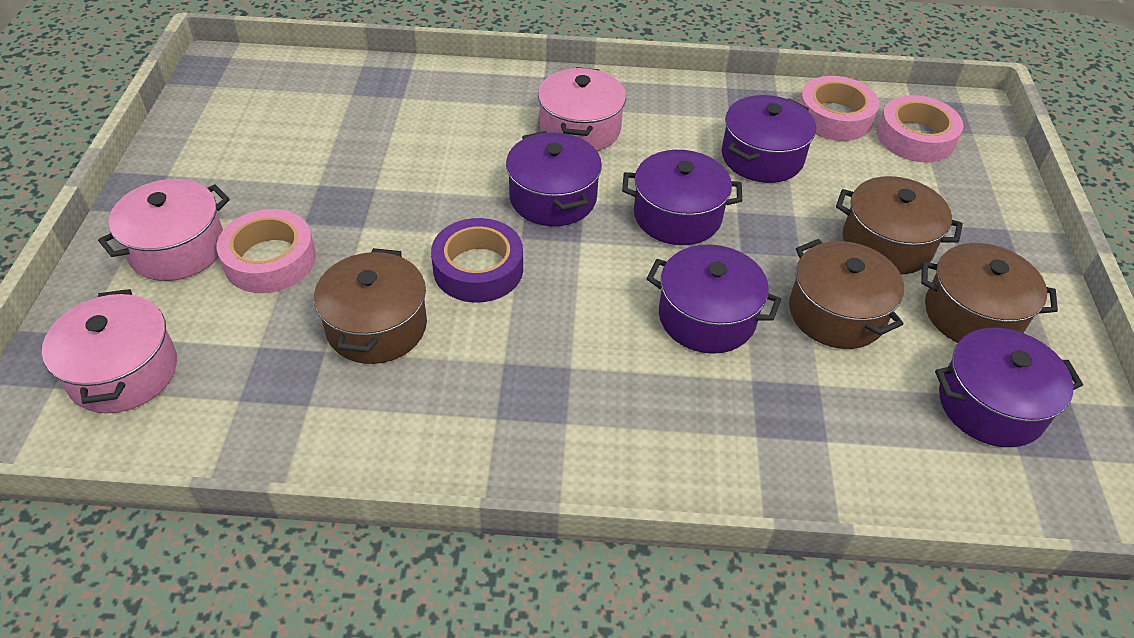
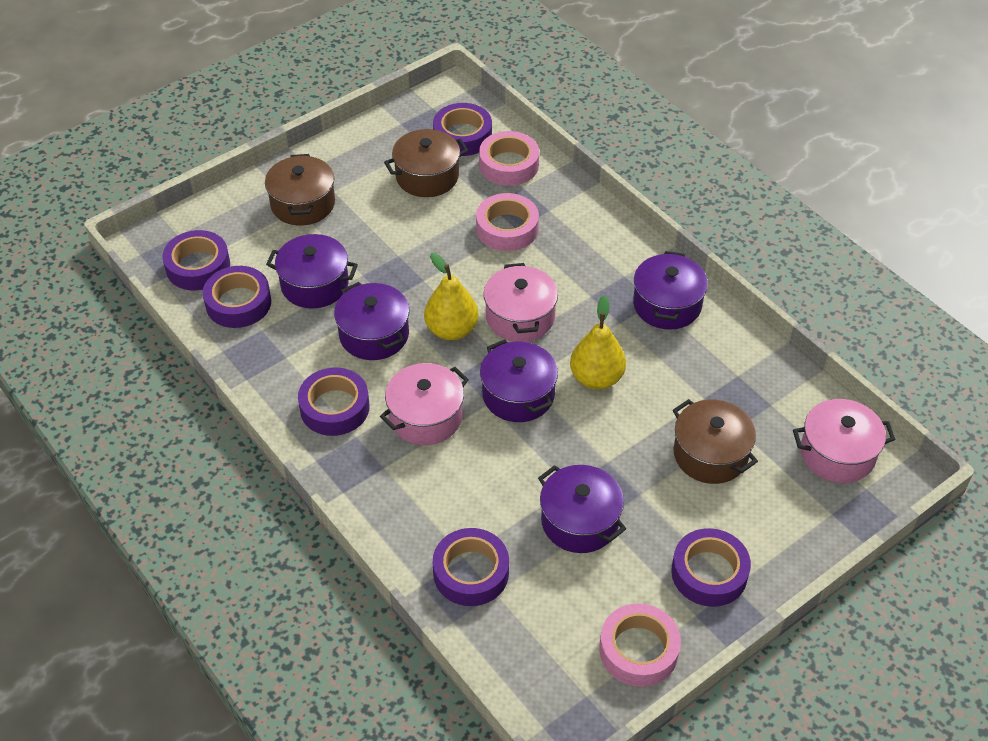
brown pot: 4 -> 3
purple tape: 1 -> 6
yellow pear: 0 -> 2

